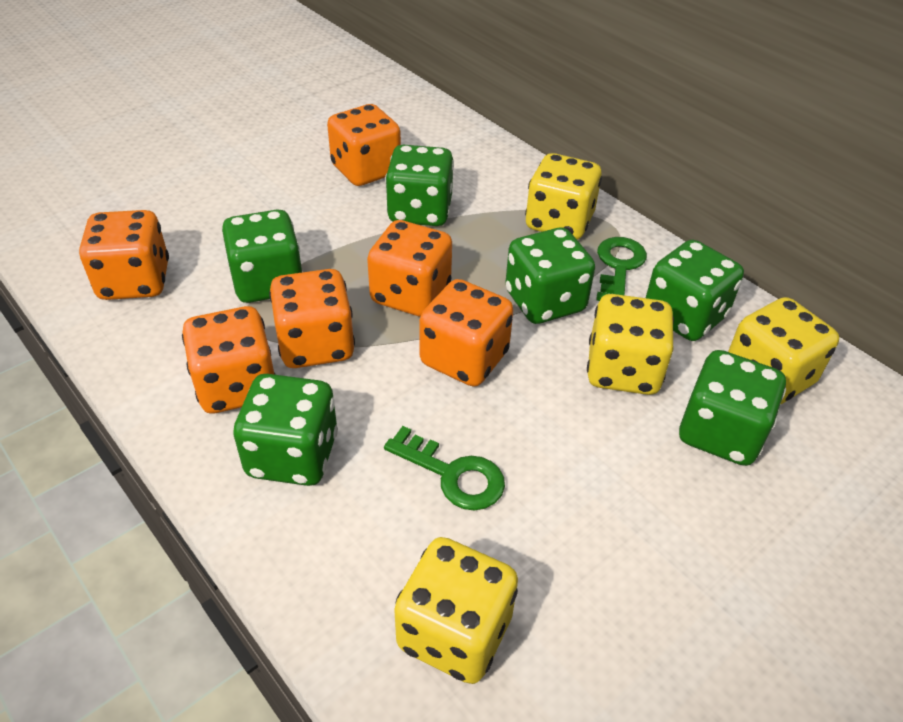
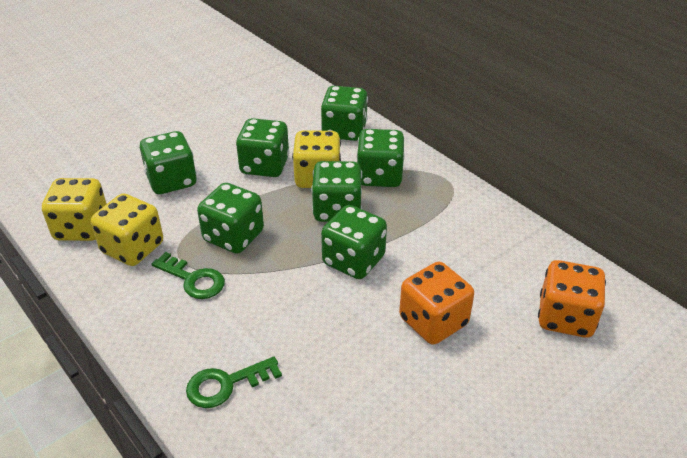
green dice: 6 -> 7
orange dice: 6 -> 2
yellow dice: 4 -> 3

